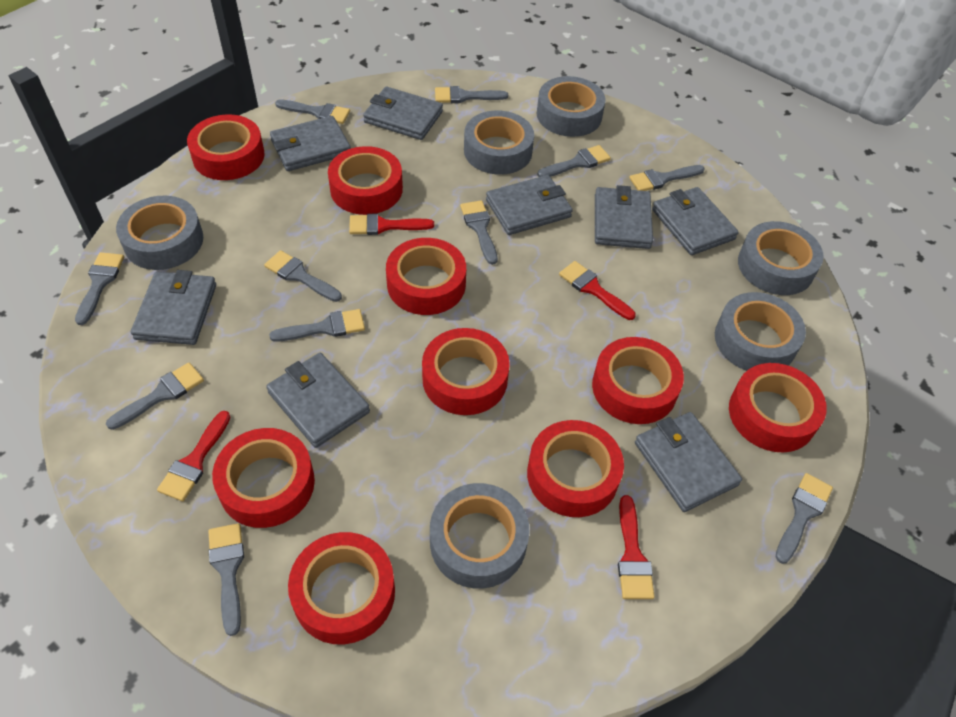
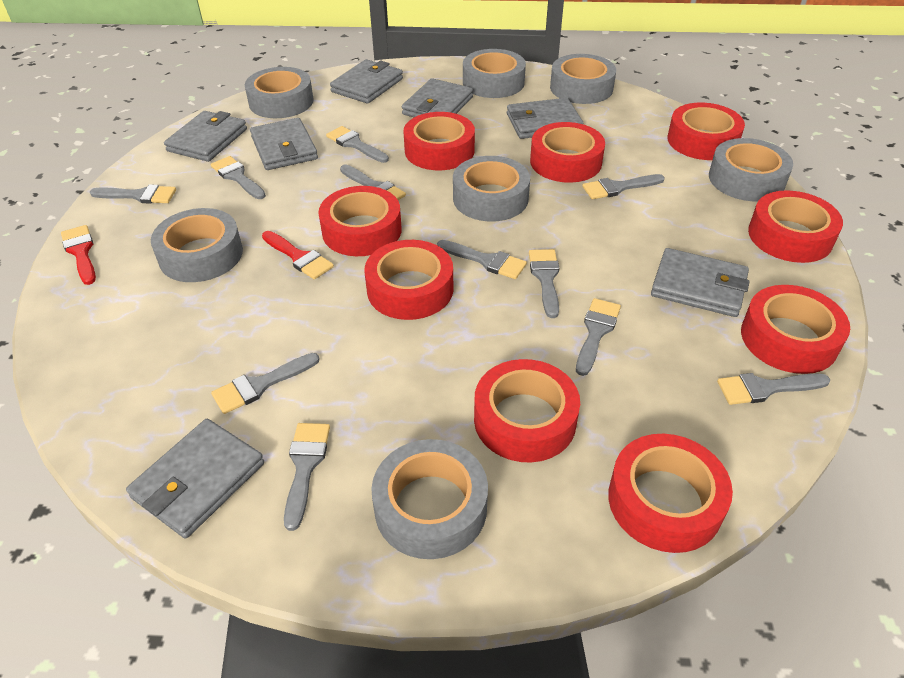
grey tape: 6 -> 7
grey wallet: 8 -> 7
red brush: 4 -> 2

